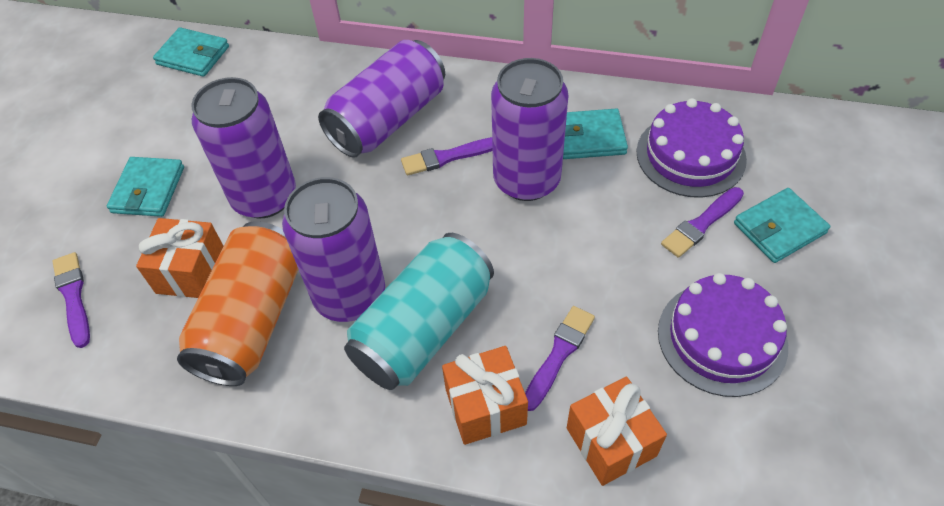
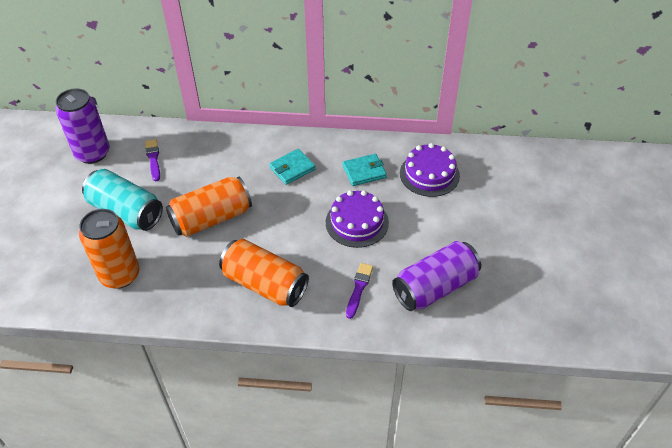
orange can: 1 -> 3
orange gift: 3 -> 0
purple brush: 4 -> 2
purple can: 4 -> 2
turquoise wallet: 4 -> 2

